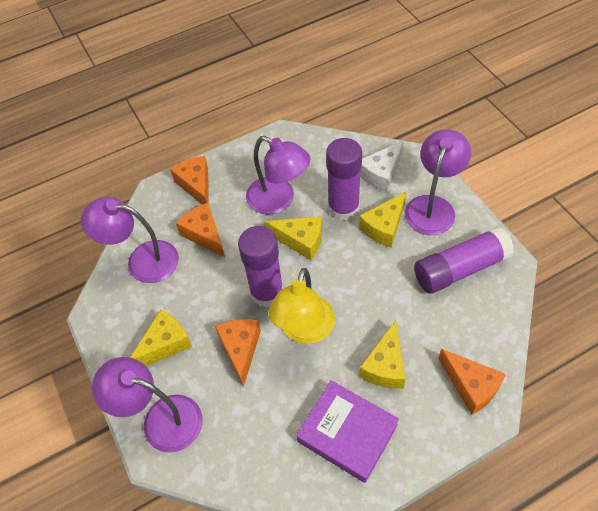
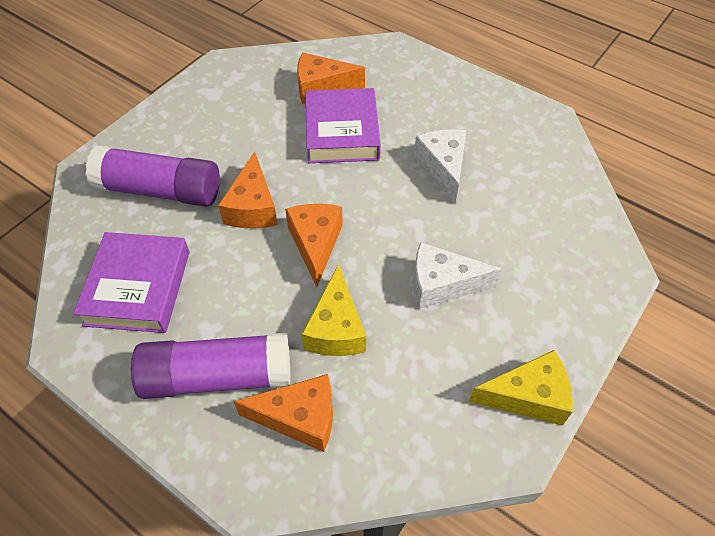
purple book: 1 -> 2
purple glue stick: 3 -> 2
purple lamp: 4 -> 0
white cheese: 1 -> 2
yellow cheese: 4 -> 2
yellow lamp: 1 -> 0

